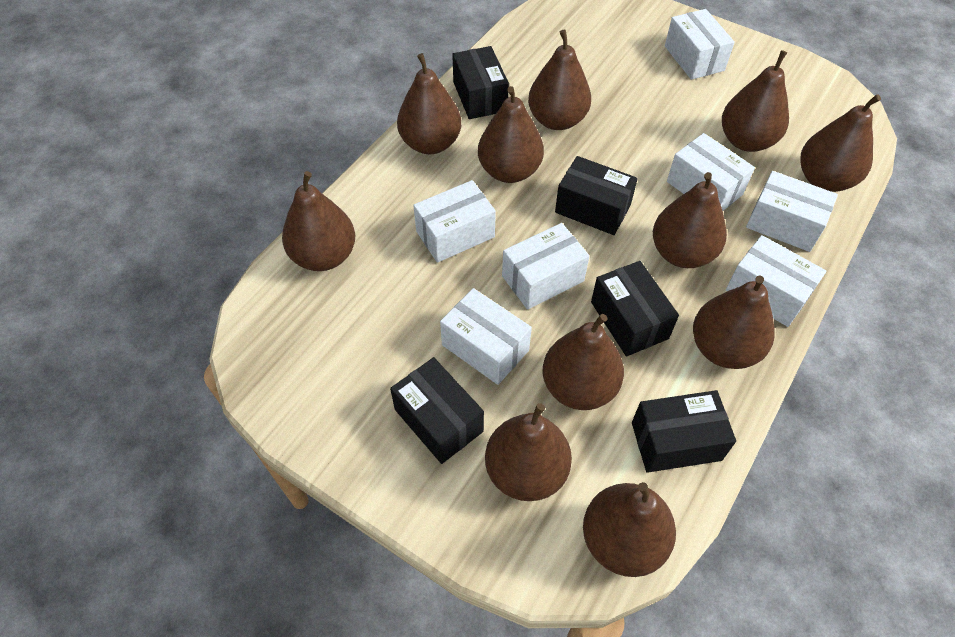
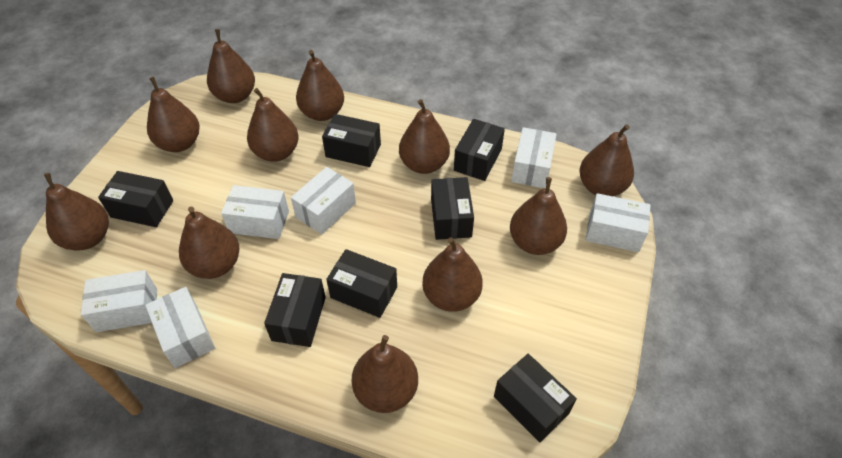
black box: 5 -> 7
white box: 7 -> 6

